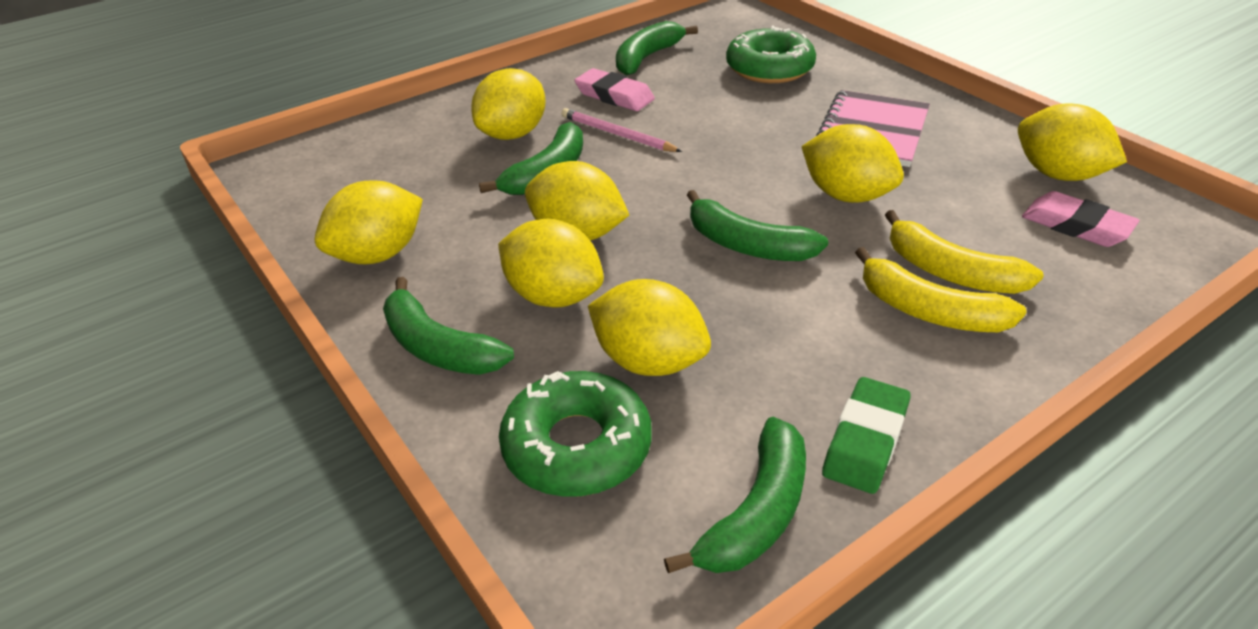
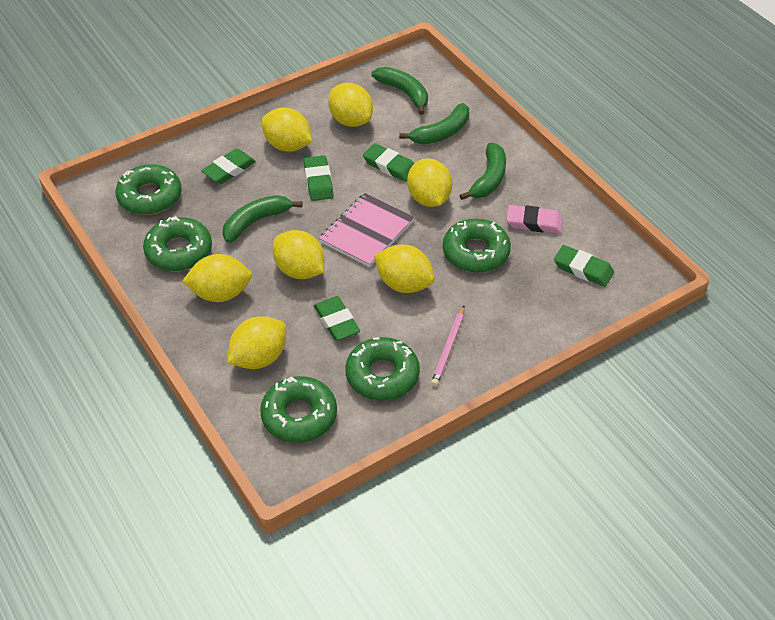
green banana: 5 -> 4
green donut: 2 -> 5
green eraser: 1 -> 5
pink eraser: 2 -> 1
yellow banana: 2 -> 0

